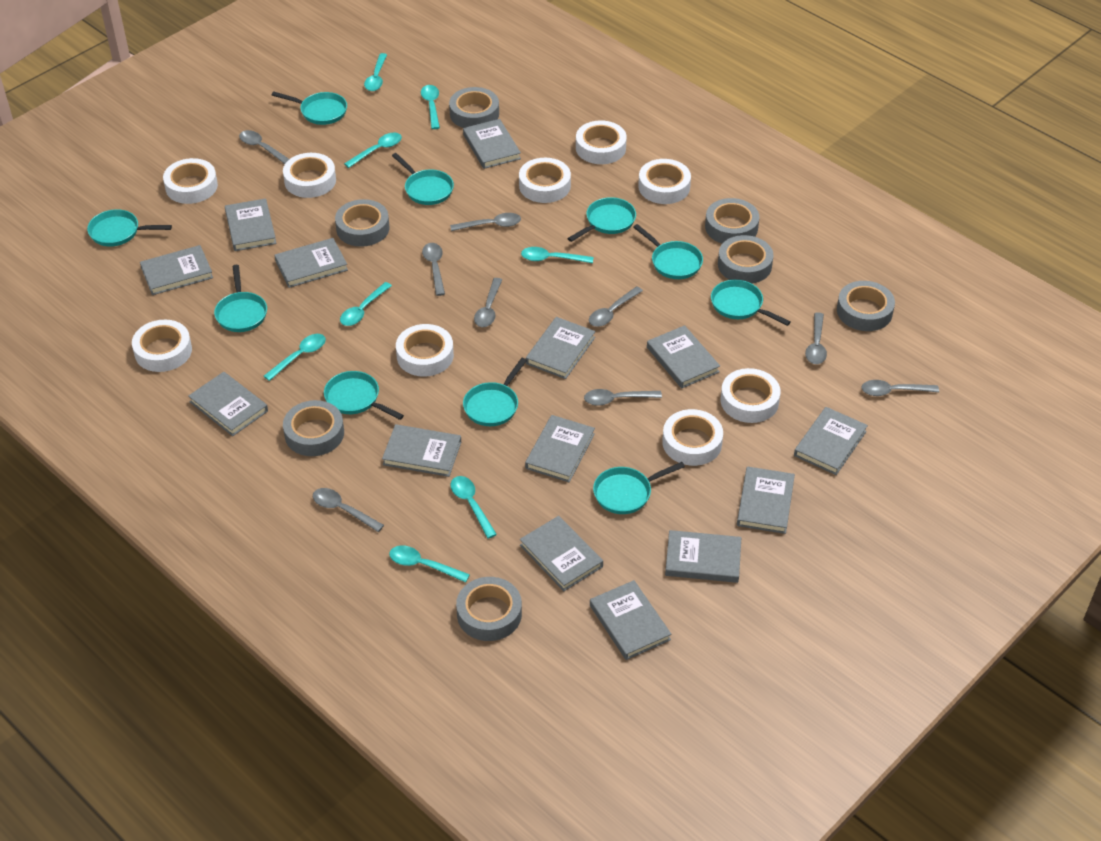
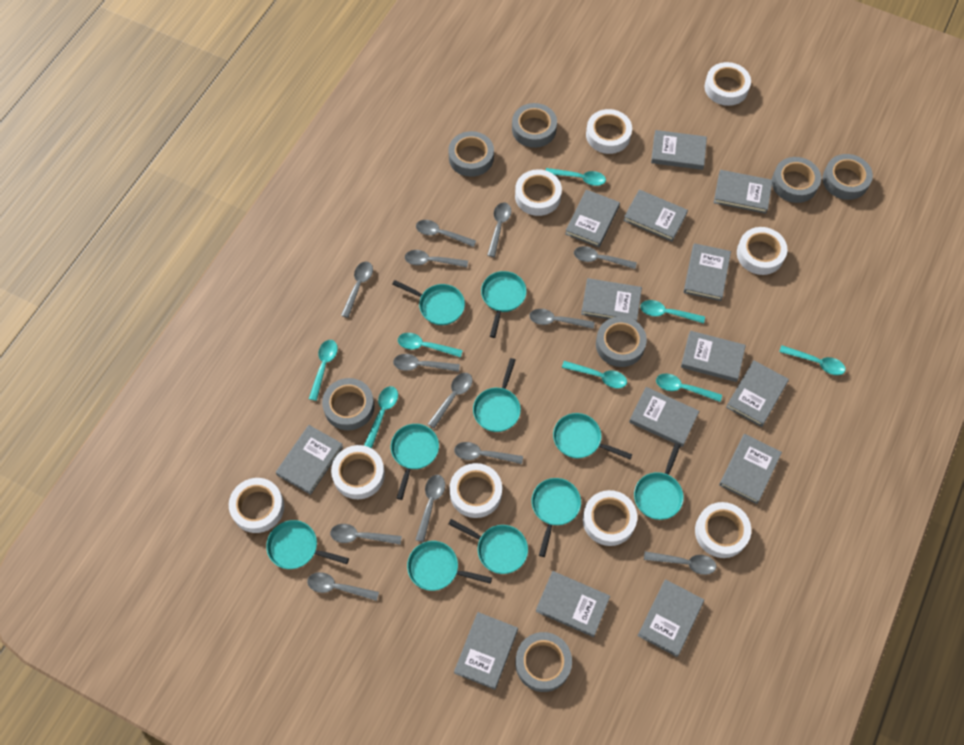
grey spoon: 9 -> 13

